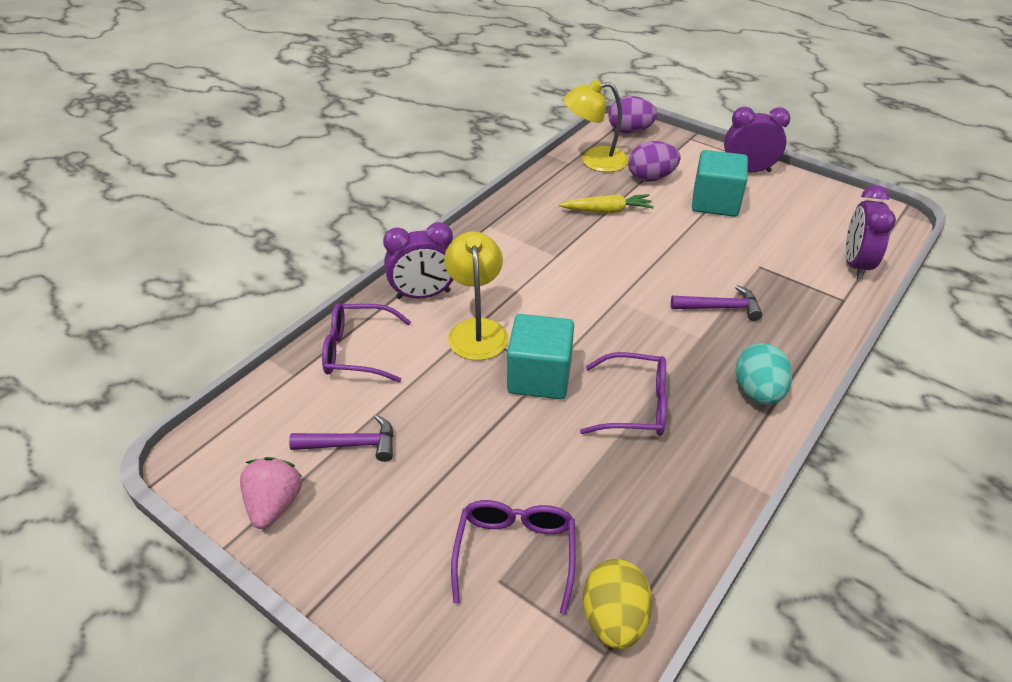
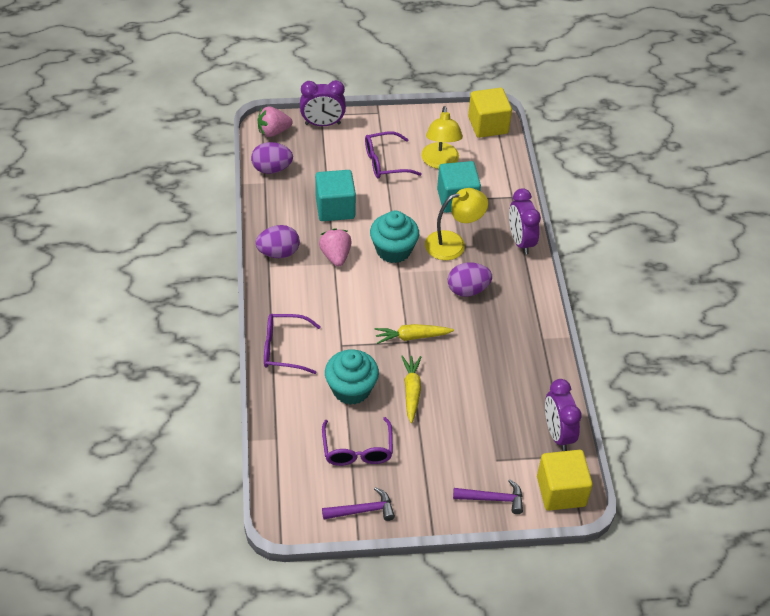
pink strawberry: 1 -> 2
purple egg: 2 -> 3
turquoise cupcake: 0 -> 2
turquoise egg: 1 -> 0
yellow carrot: 1 -> 2
yellow cube: 0 -> 2
yellow egg: 1 -> 0

